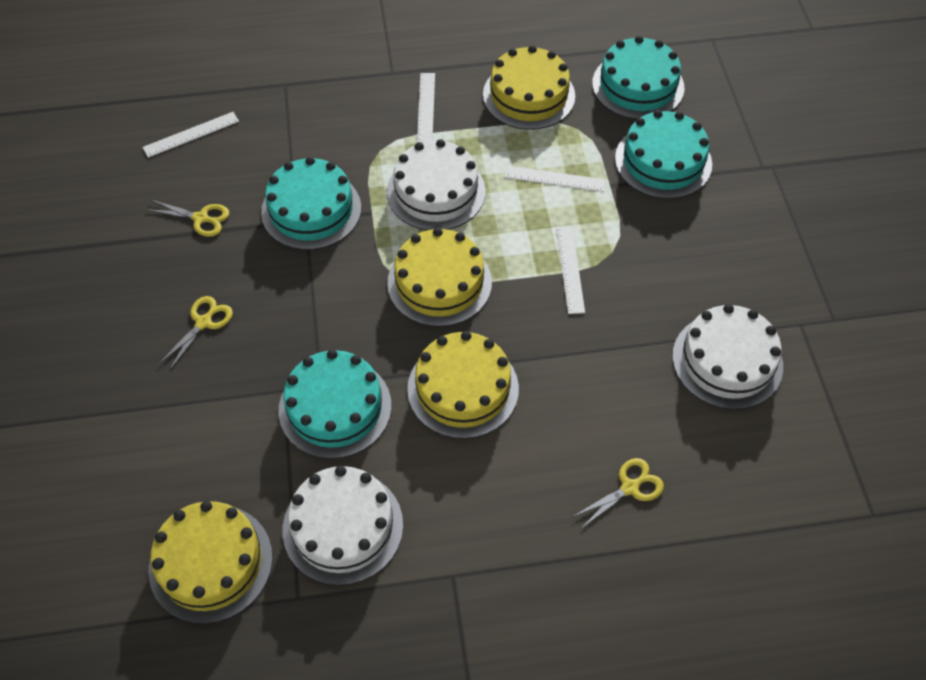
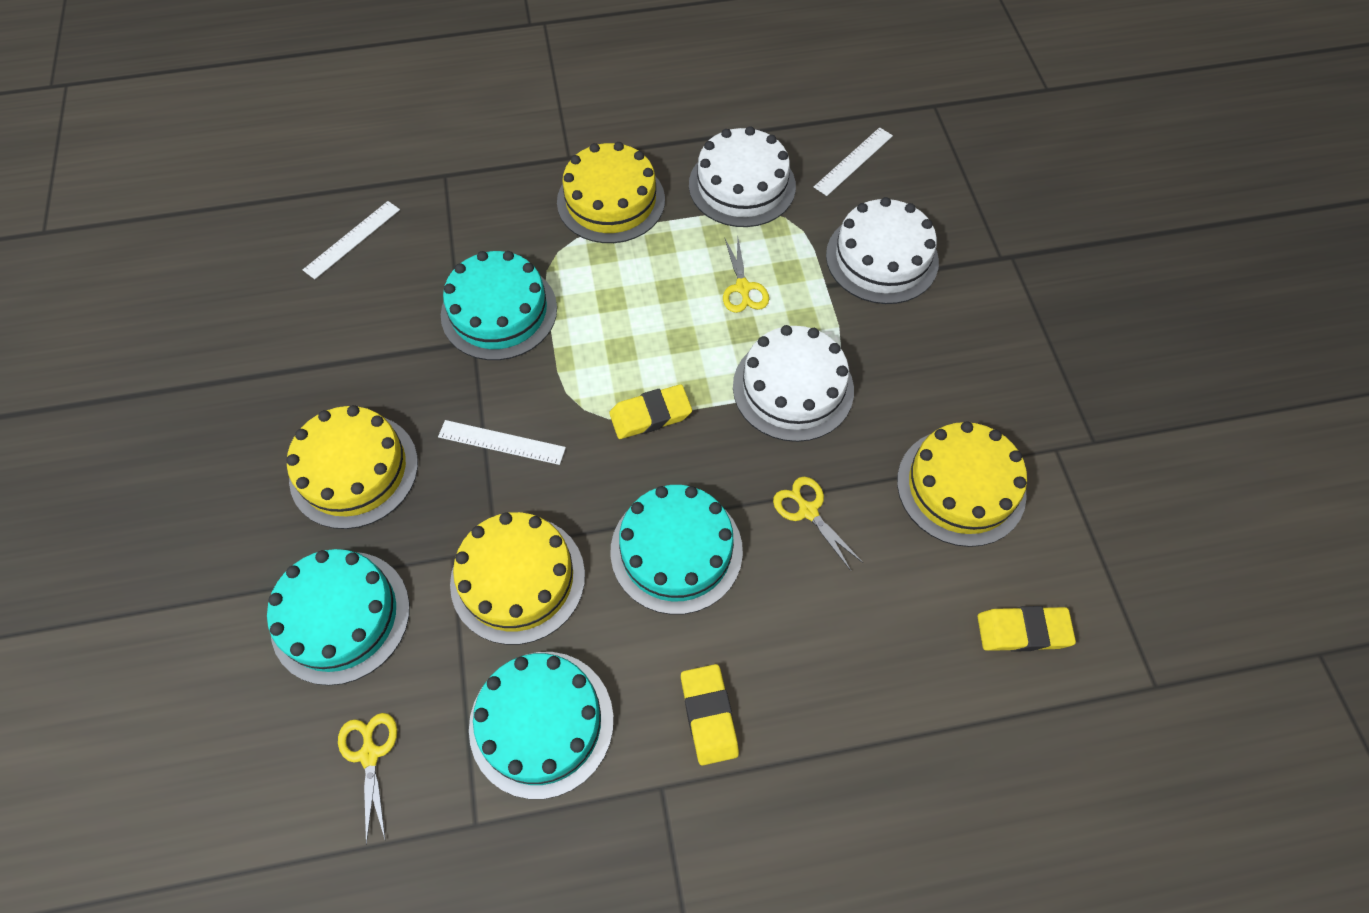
white ruler: 4 -> 3
yellow eraser: 0 -> 3

